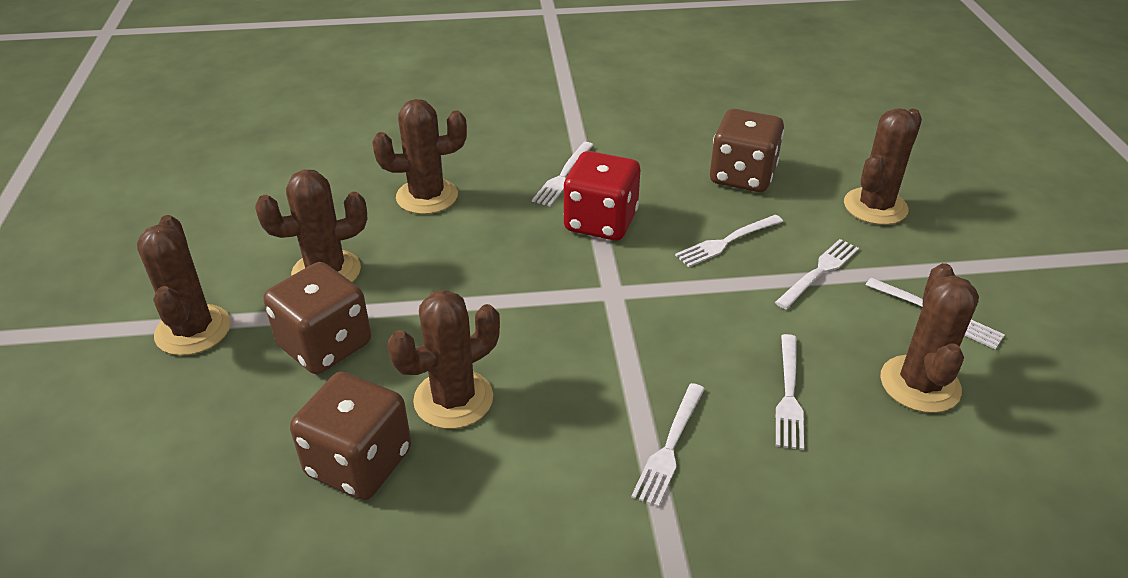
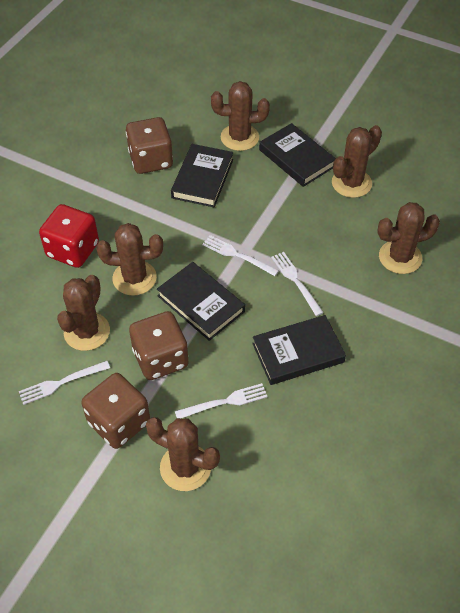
black book: 0 -> 4
white fork: 6 -> 4

